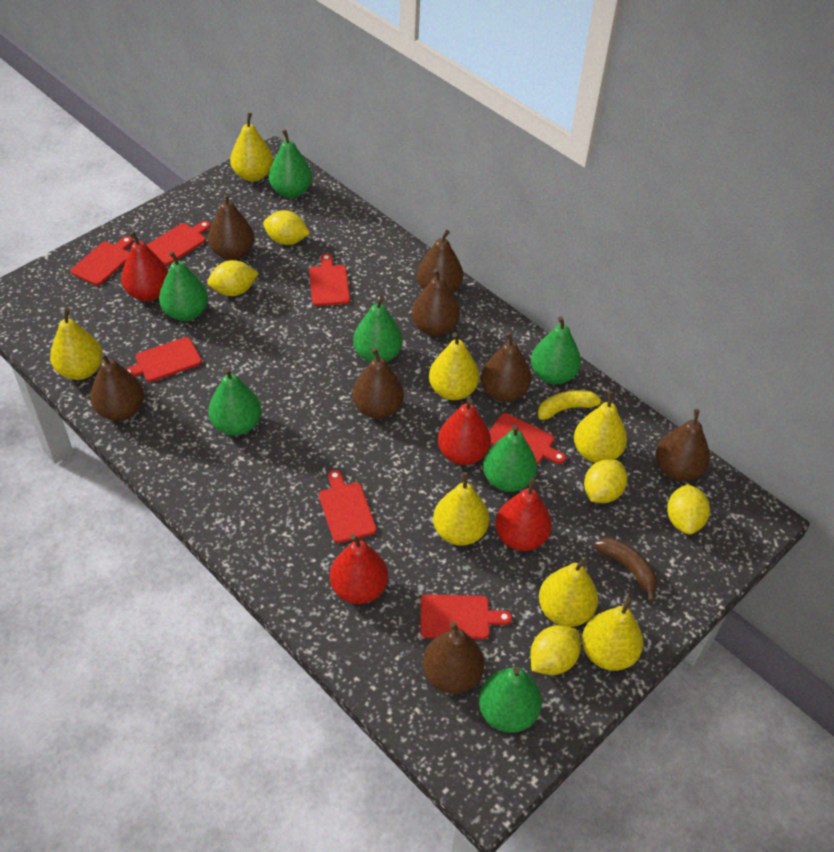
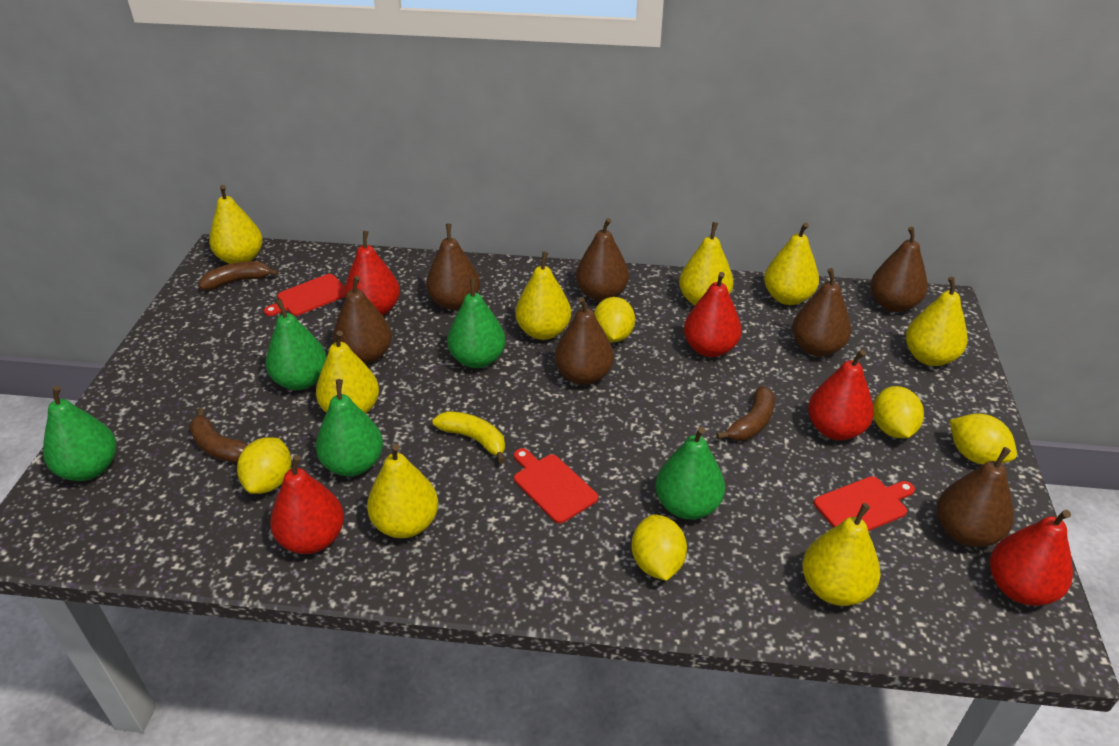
brown banana: 1 -> 3
brown pear: 8 -> 7
green pear: 7 -> 5
red cutting board: 7 -> 3
red pear: 4 -> 5
yellow pear: 7 -> 8

